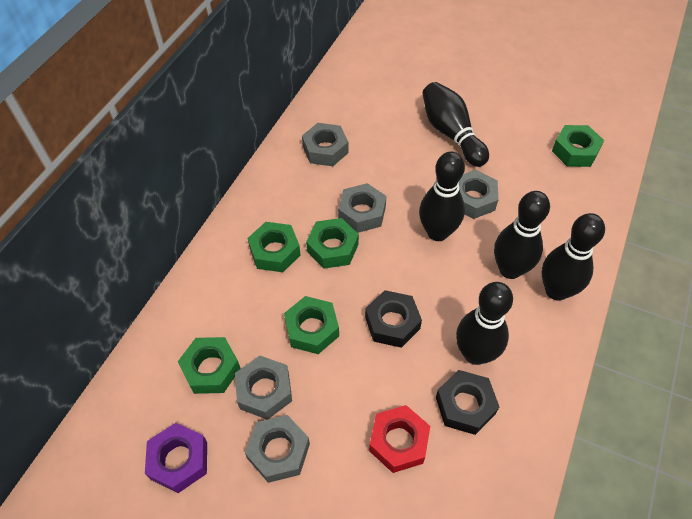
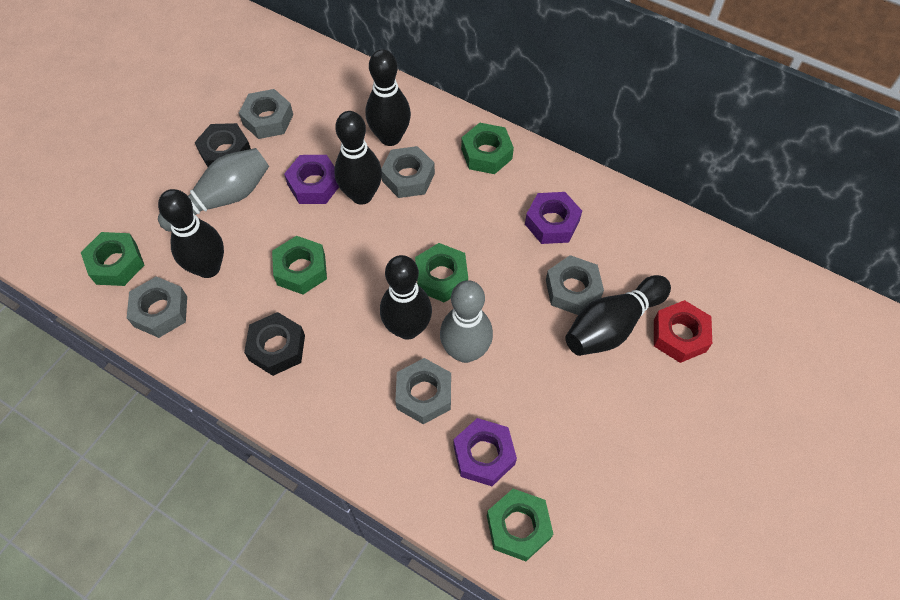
grey bowling pin: 0 -> 2
purple nut: 1 -> 3

